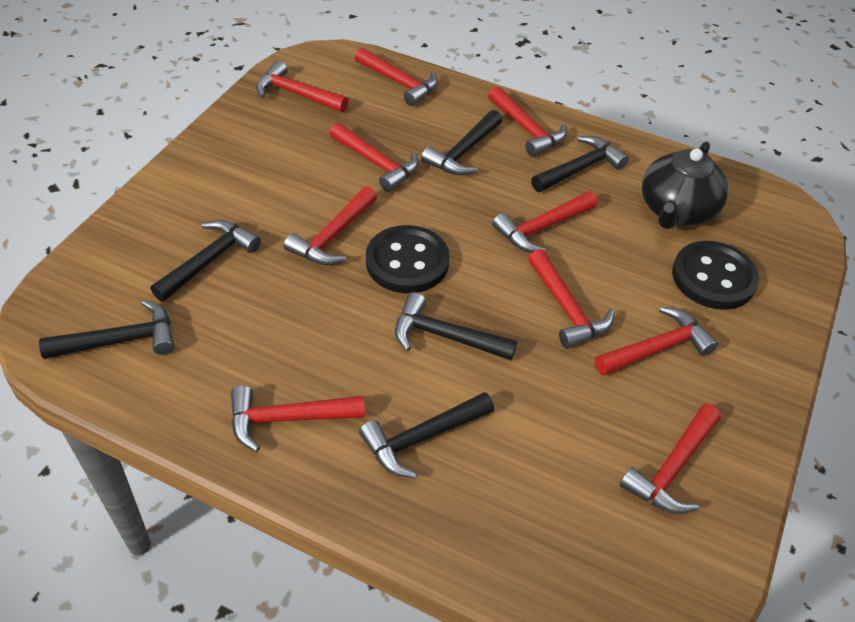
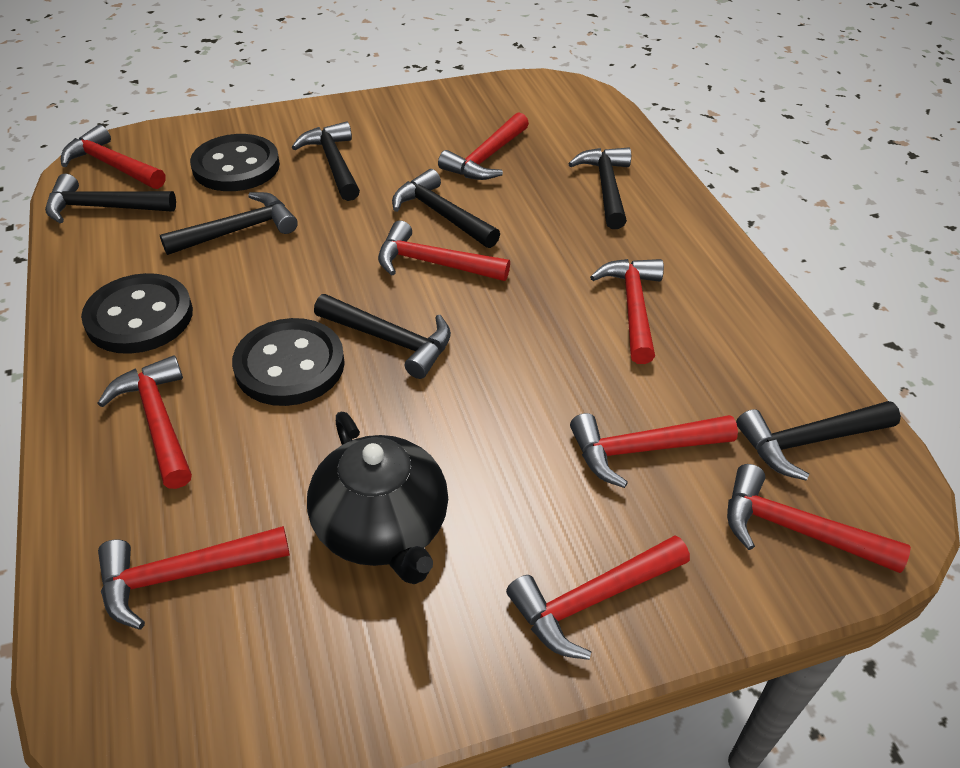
black button: 2 -> 3
black hammer: 6 -> 7
red hammer: 10 -> 9

